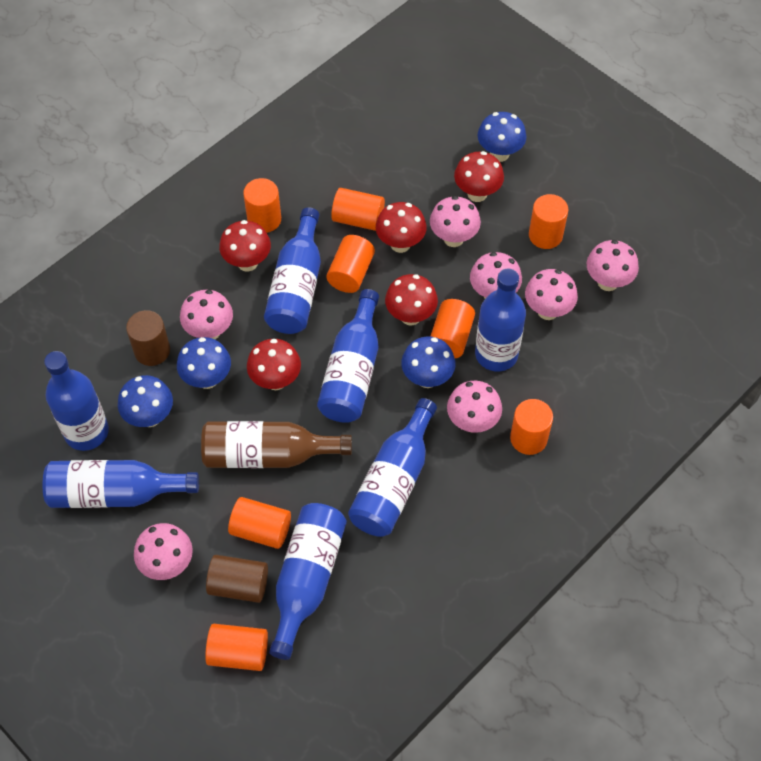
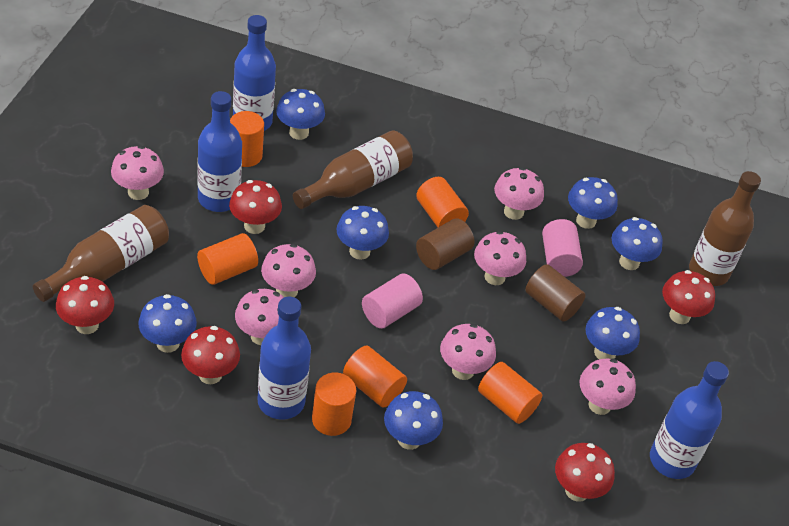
blue bottle: 7 -> 4
blue mushroom: 4 -> 7
brown bottle: 1 -> 3
orange cylinder: 8 -> 6
pink cylinder: 0 -> 2

